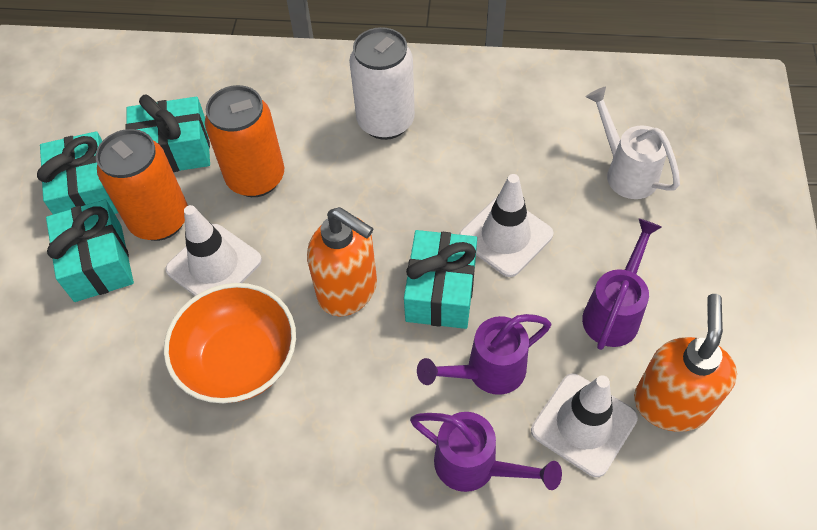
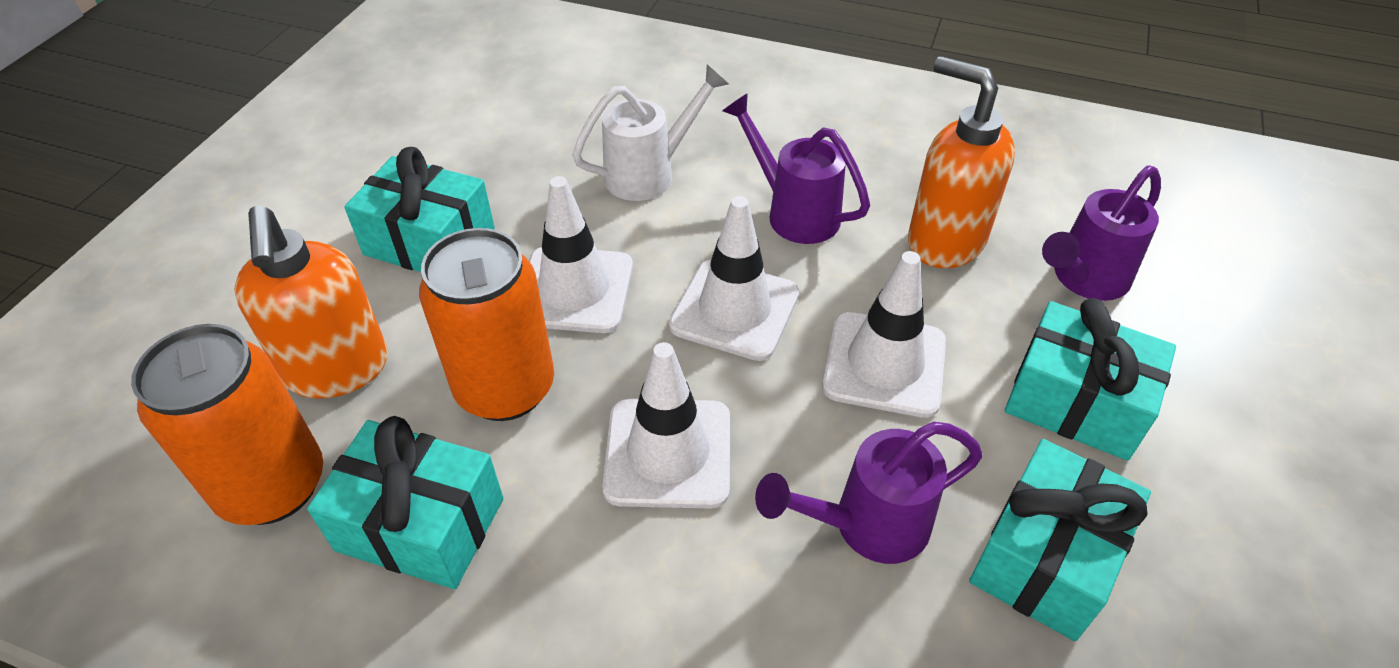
orange bowl: 1 -> 0
white can: 1 -> 0
white traffic cone: 3 -> 4

